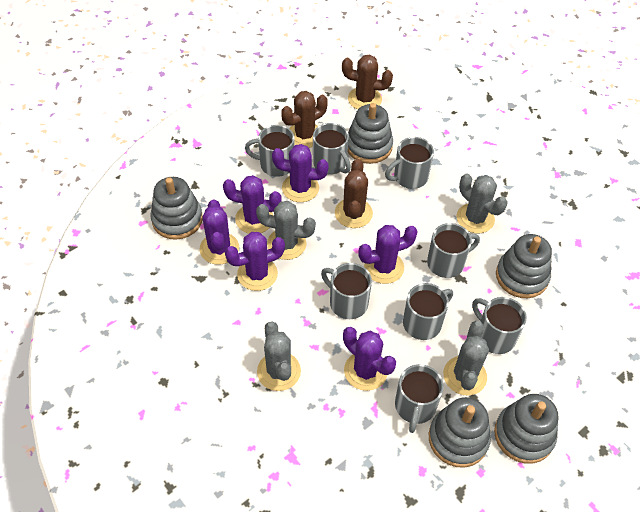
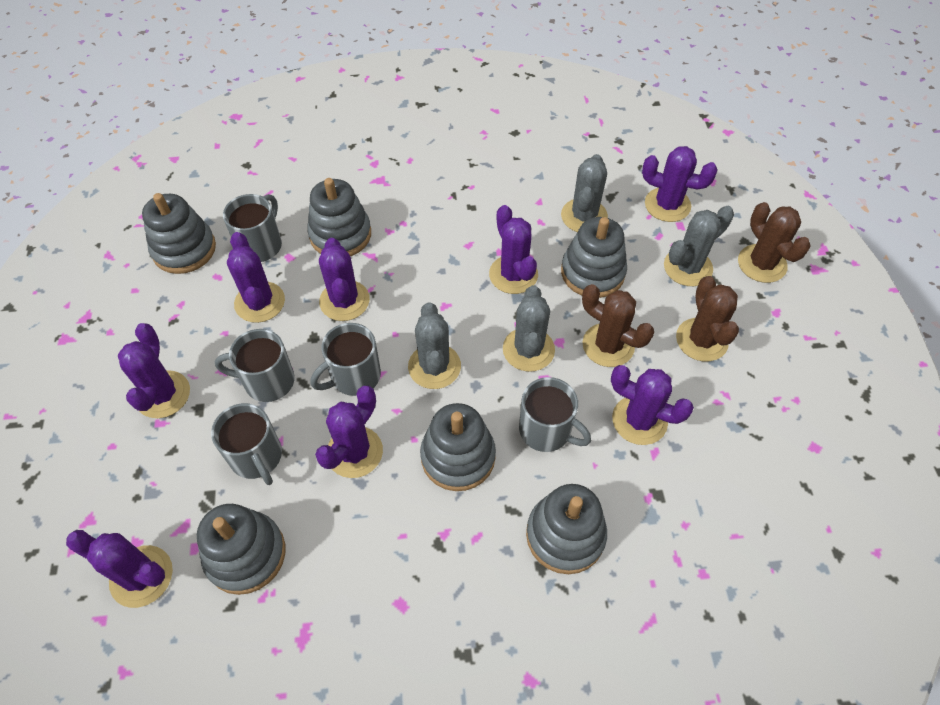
grey mug: 8 -> 5
grey stacking toy: 5 -> 6
purple cactus: 6 -> 8

